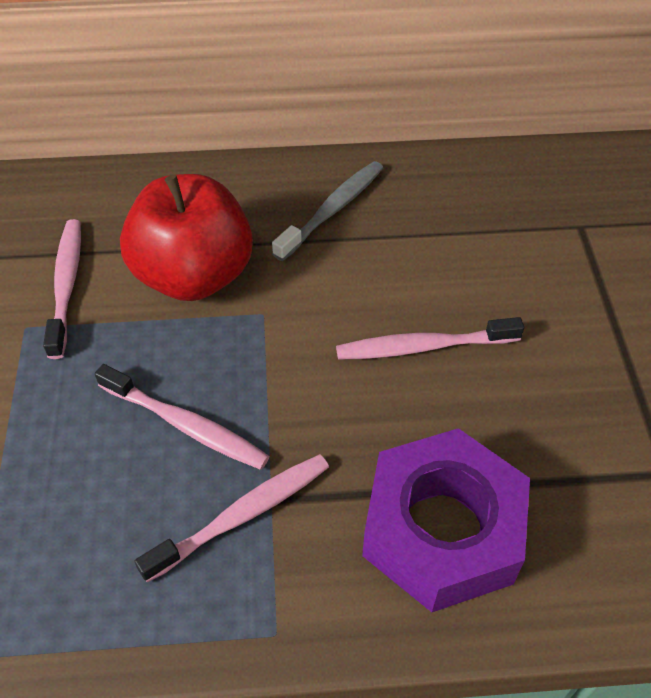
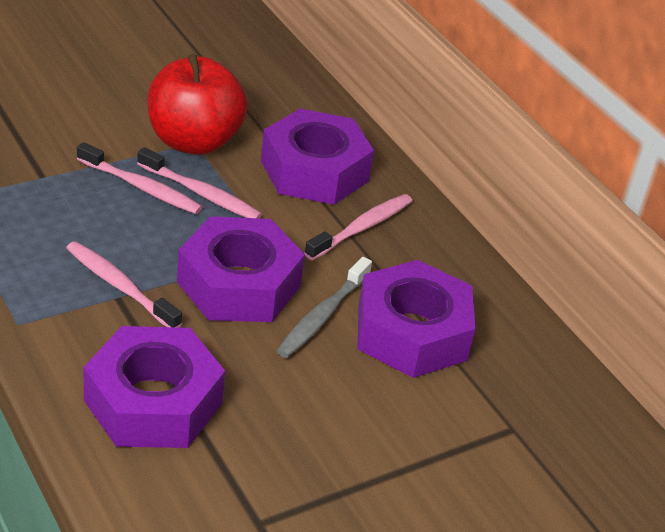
purple nut: 1 -> 4

